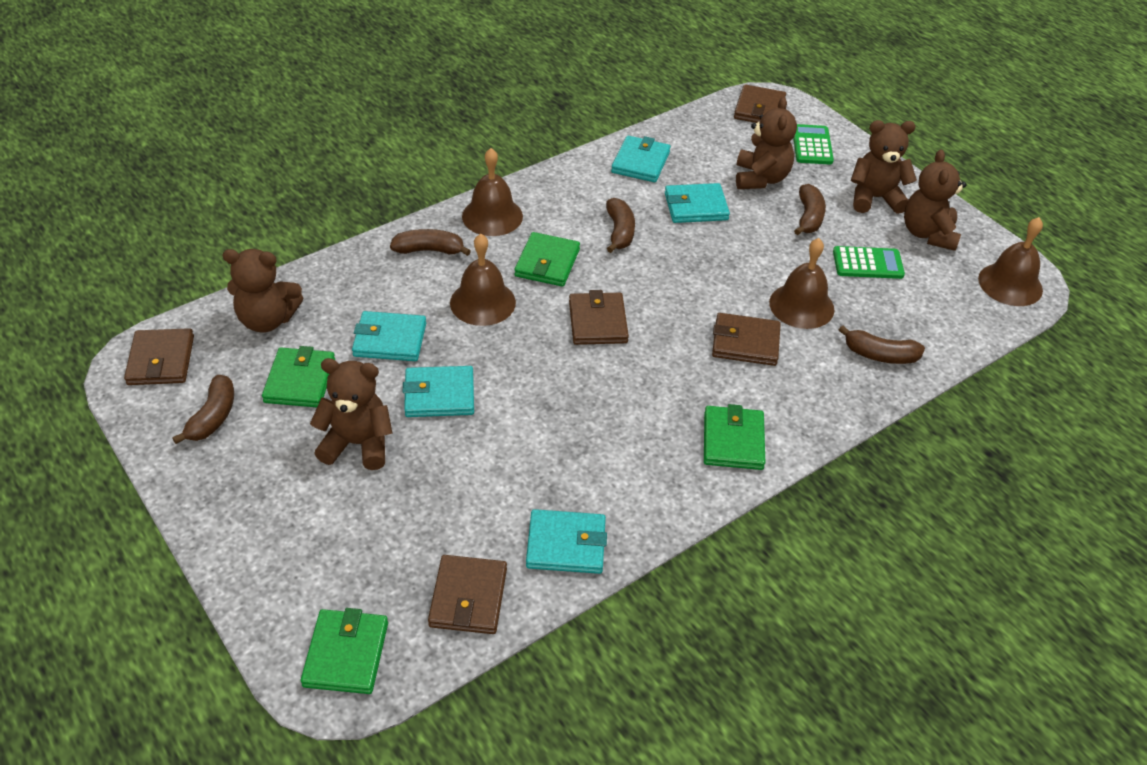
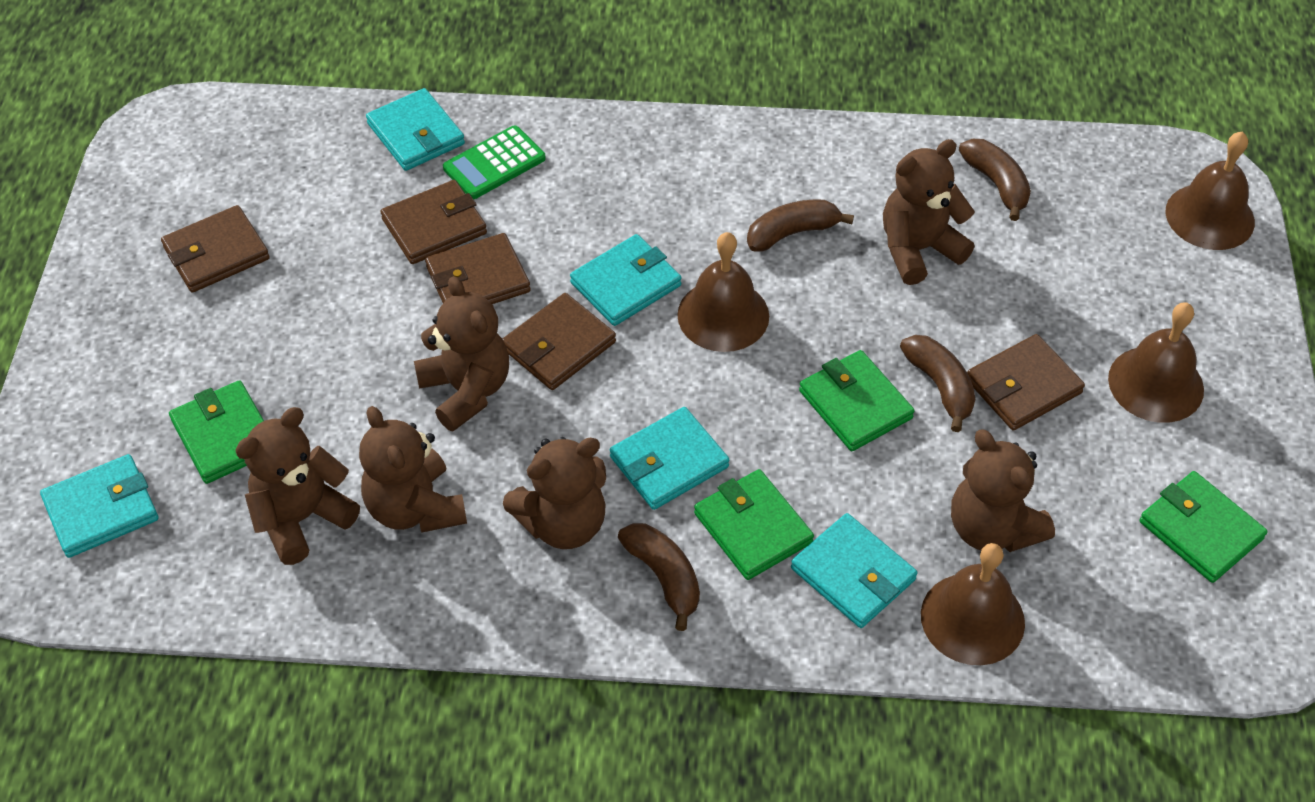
brown banana: 5 -> 4
brown teddy bear: 5 -> 6
green calculator: 2 -> 1

